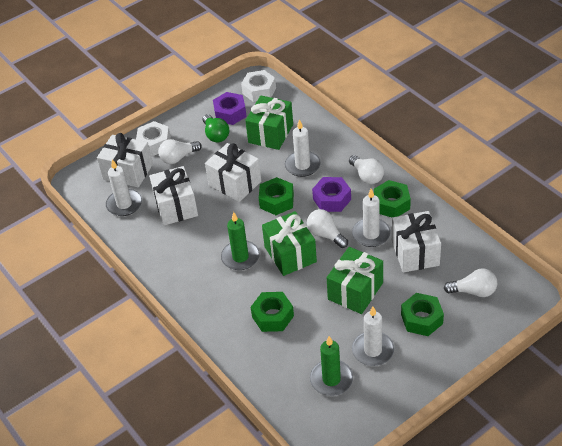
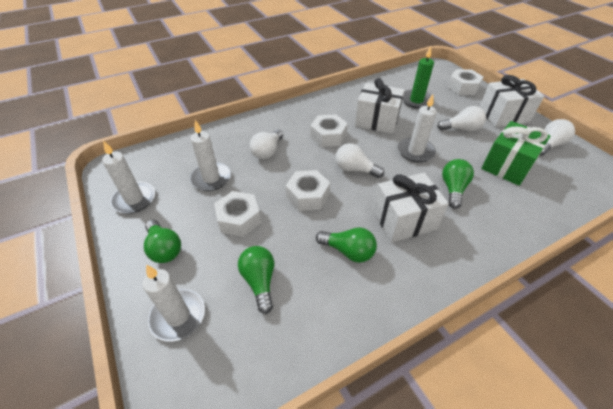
green candle: 2 -> 1
green gift: 3 -> 1
green light bulb: 1 -> 4
green nut: 4 -> 0
purple nut: 2 -> 0
white gift: 4 -> 3
white nut: 2 -> 4

